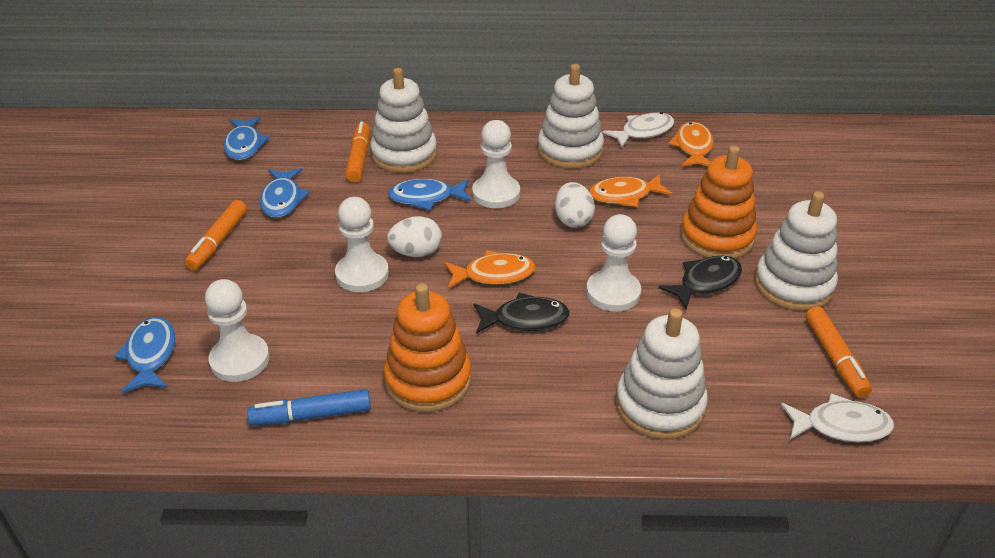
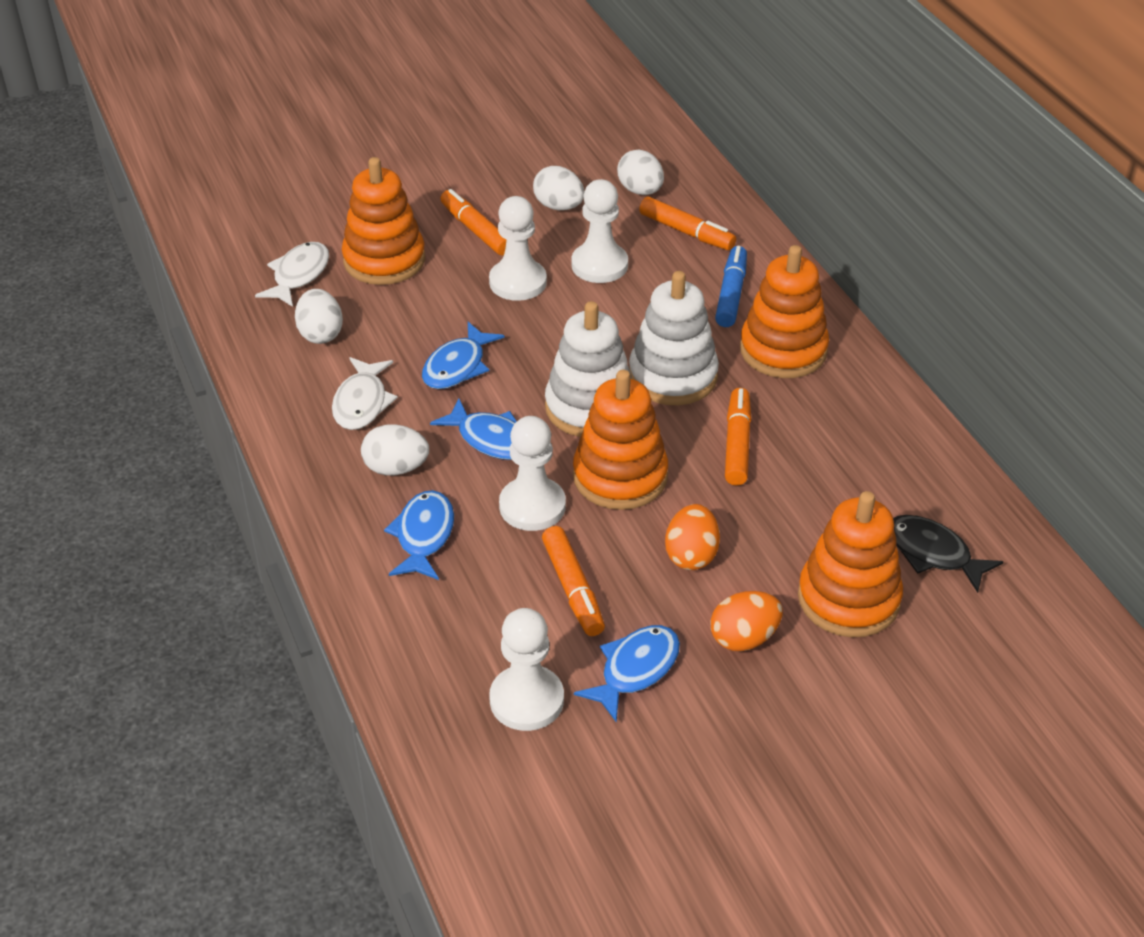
black fish: 2 -> 1
orange egg: 0 -> 2
orange fish: 3 -> 0
orange marker: 3 -> 4
orange stacking toy: 2 -> 4
white egg: 2 -> 4
white stacking toy: 4 -> 2

